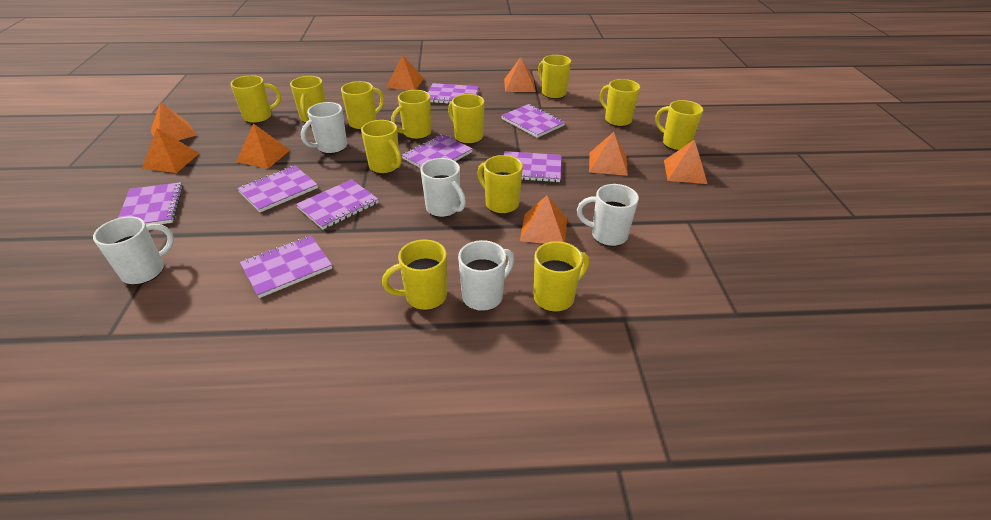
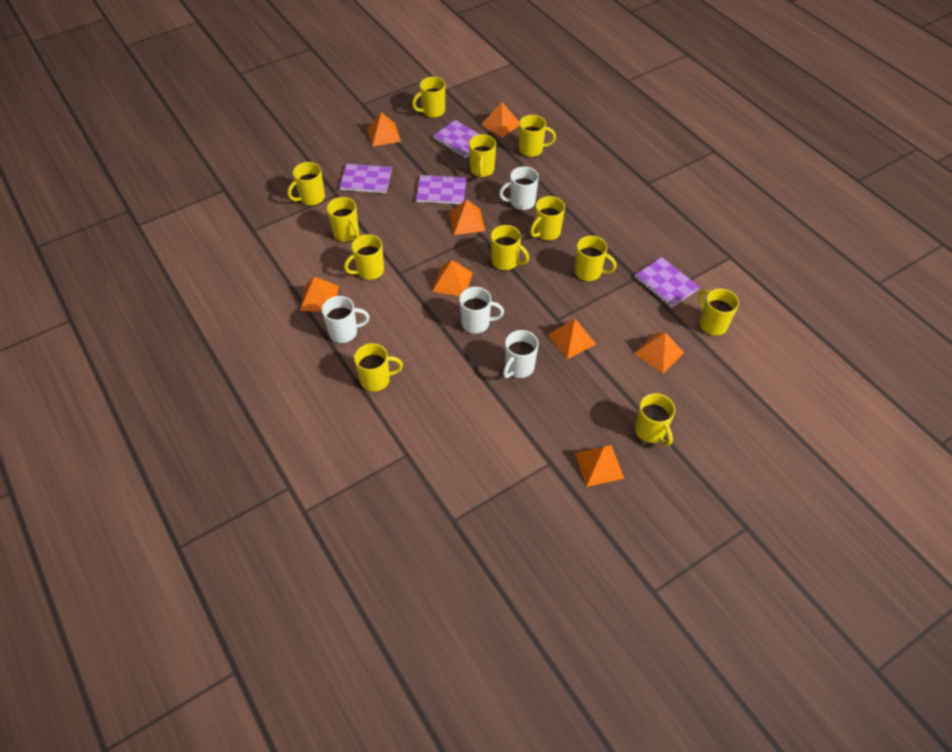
purple notebook: 8 -> 4
white mug: 5 -> 4

